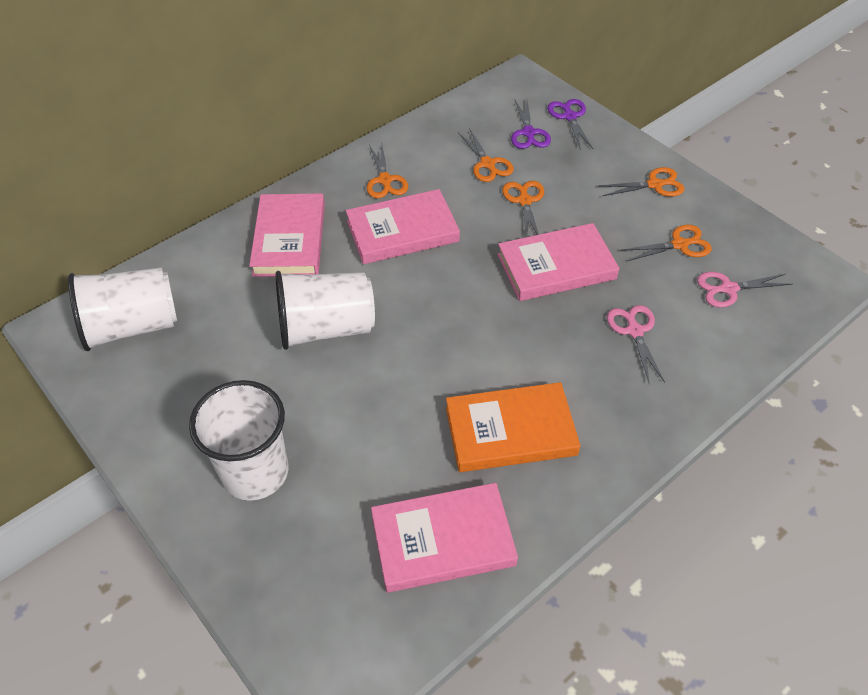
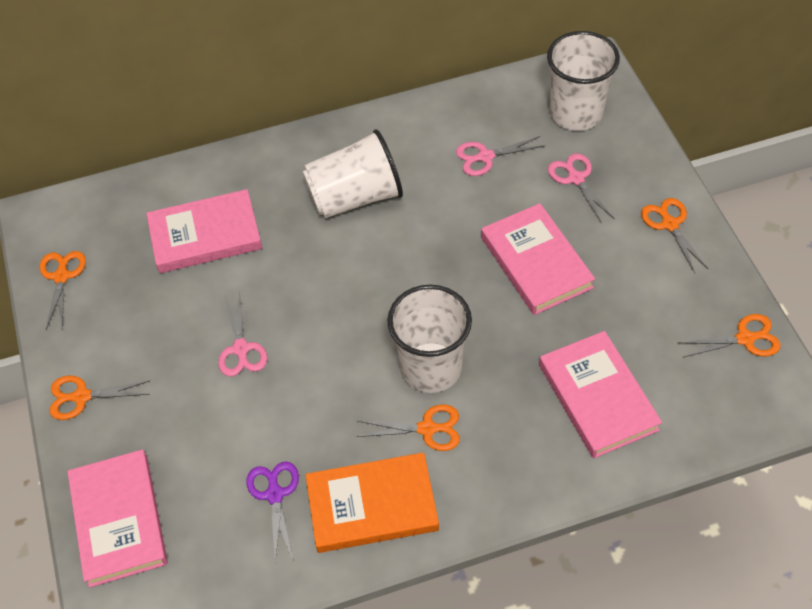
pink scissors: 2 -> 3
purple scissors: 2 -> 1

